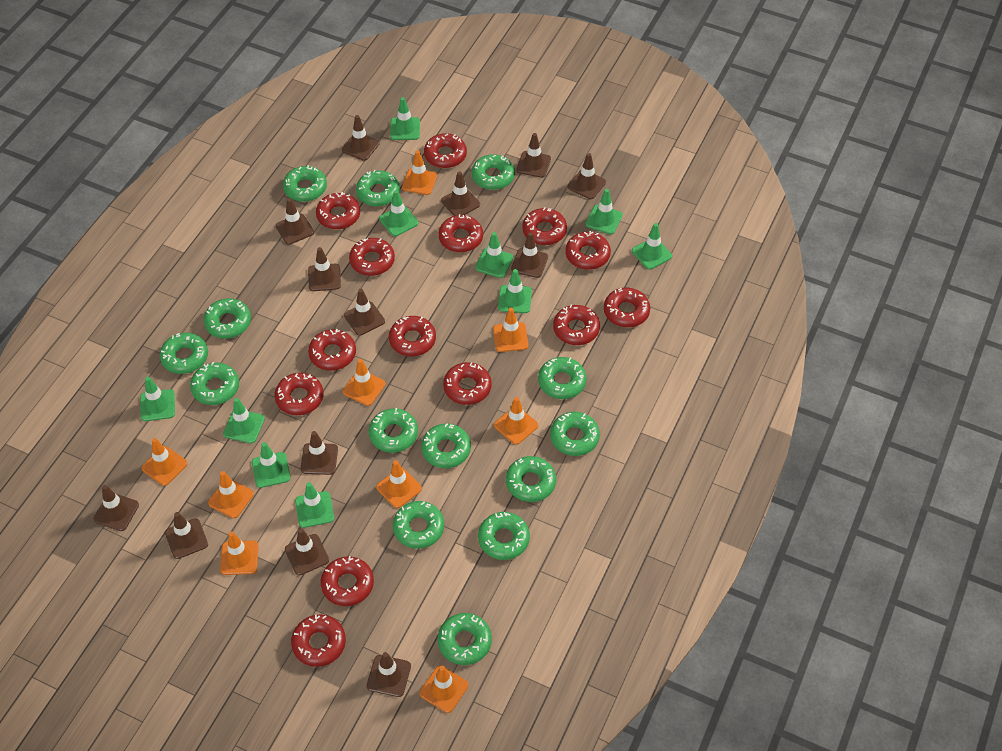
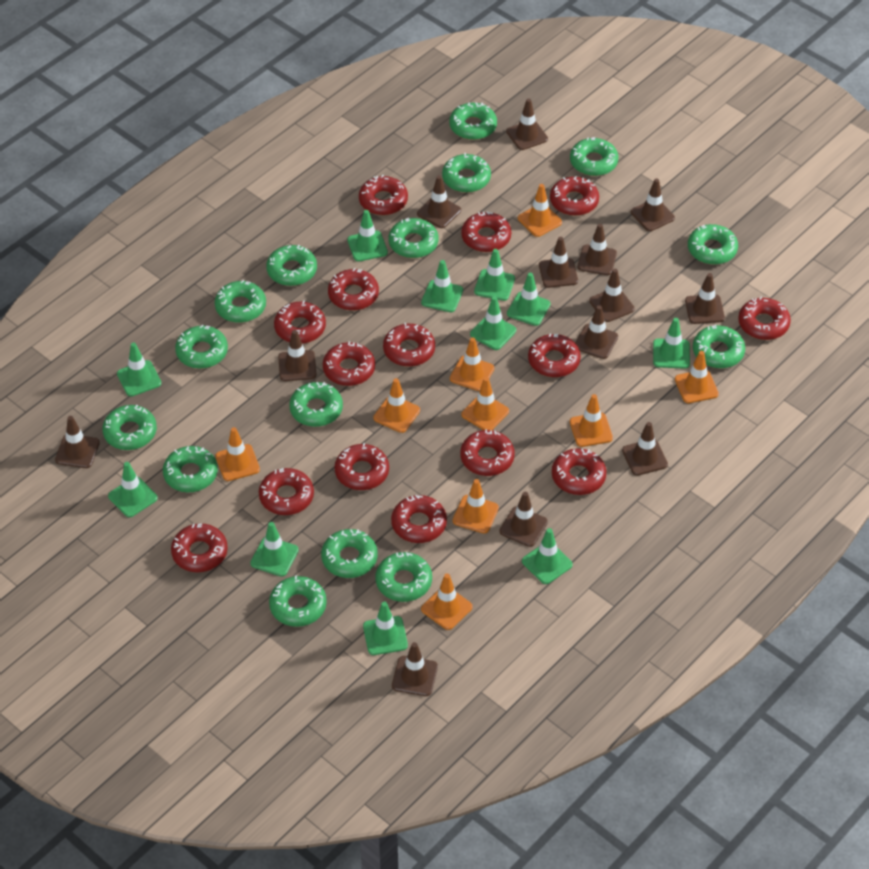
green donut: 14 -> 15
green traffic cone: 10 -> 11
red donut: 14 -> 15

